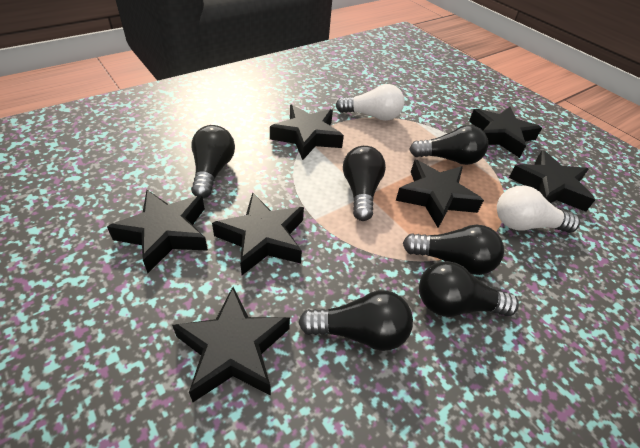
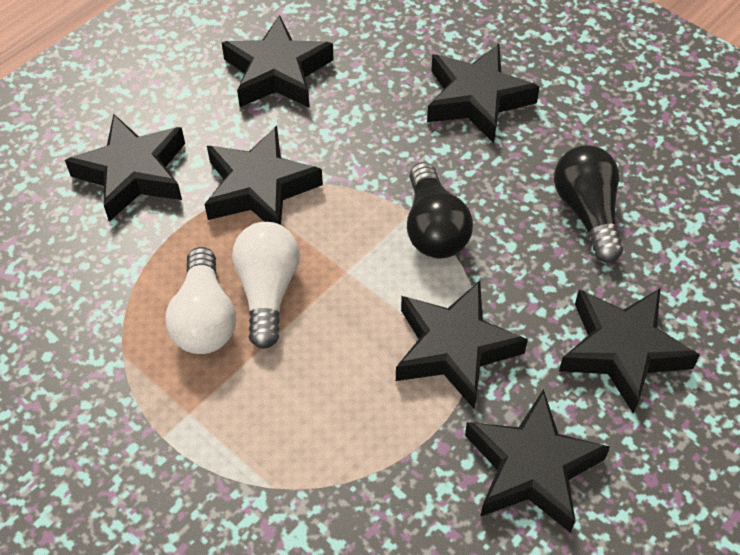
black light bulb: 6 -> 2

